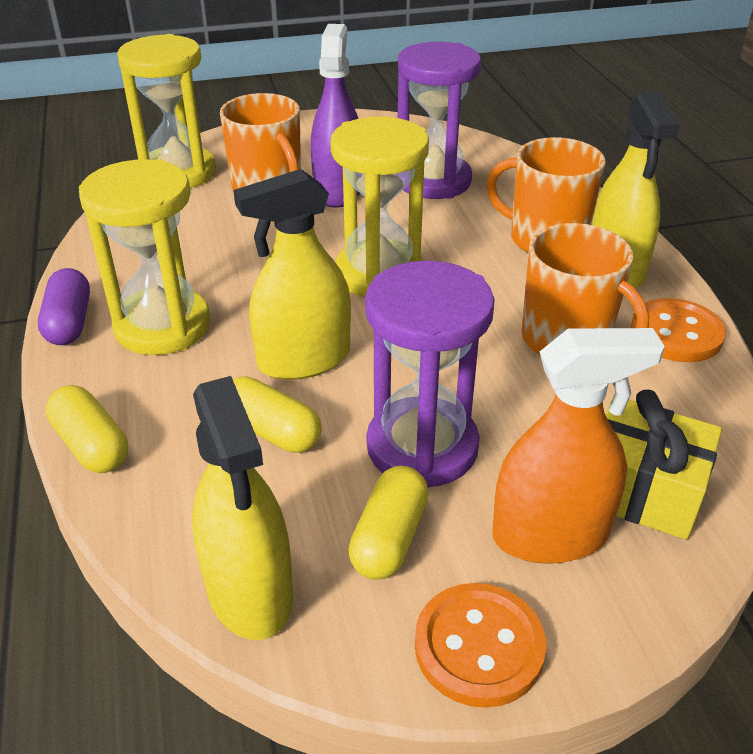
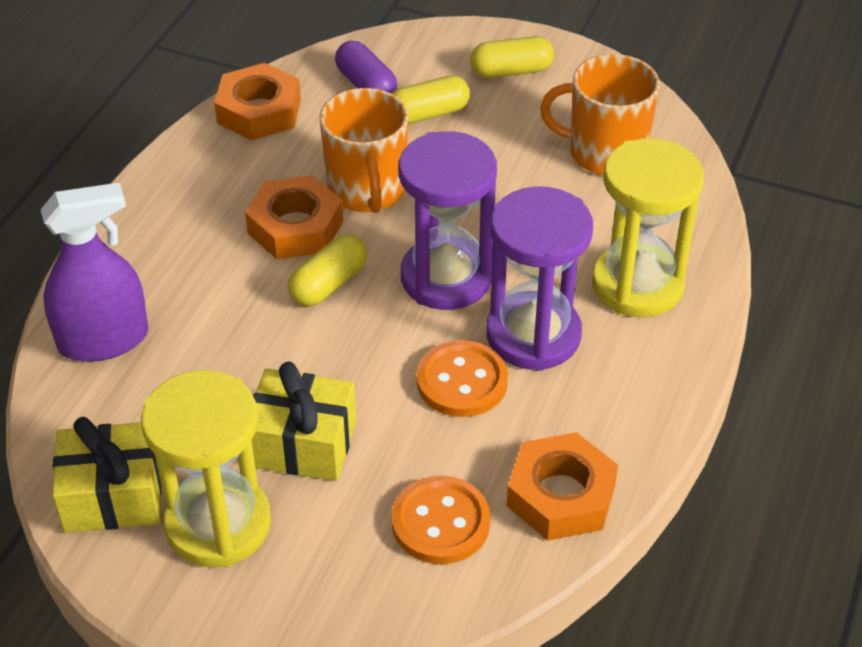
orange mug: 3 -> 2
orange nut: 0 -> 3
orange spray bottle: 1 -> 0
yellow gift: 1 -> 2
yellow hourglass: 3 -> 2
yellow spray bottle: 3 -> 0

